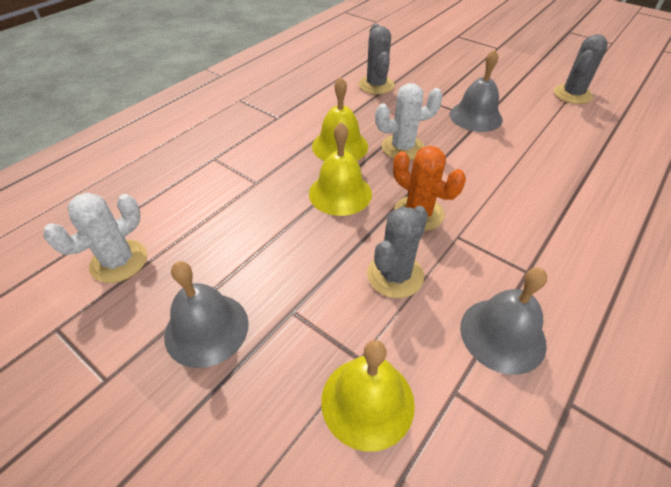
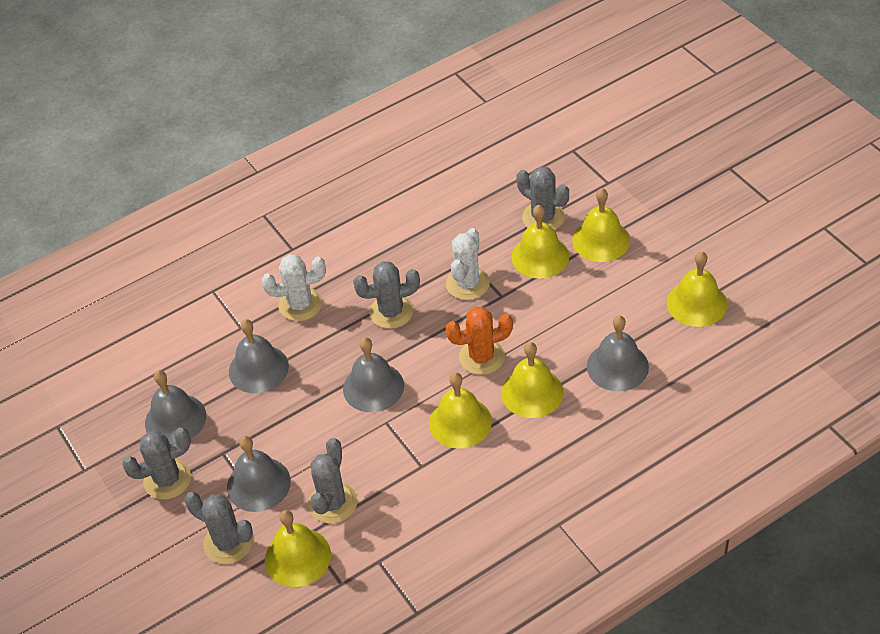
grey bell: 3 -> 5
grey cactus: 3 -> 5
yellow bell: 3 -> 6

